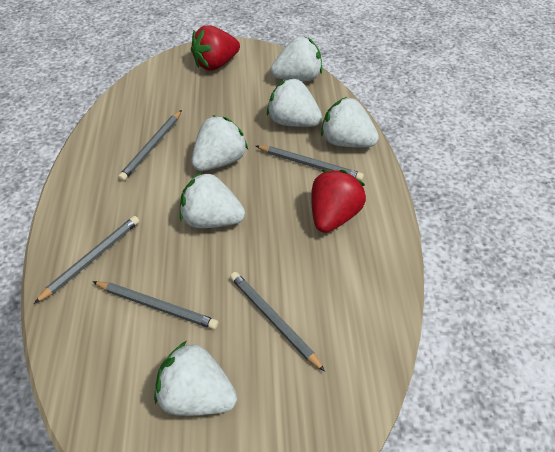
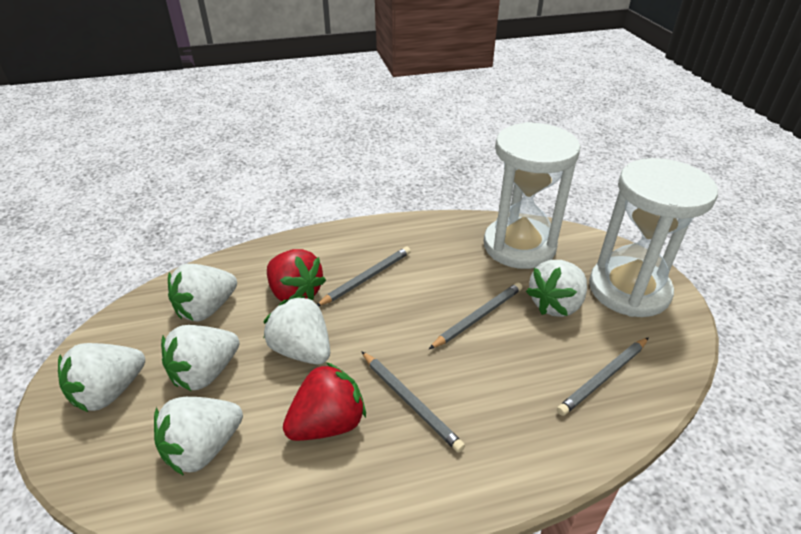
grey pencil: 5 -> 4
white hourglass: 0 -> 2

